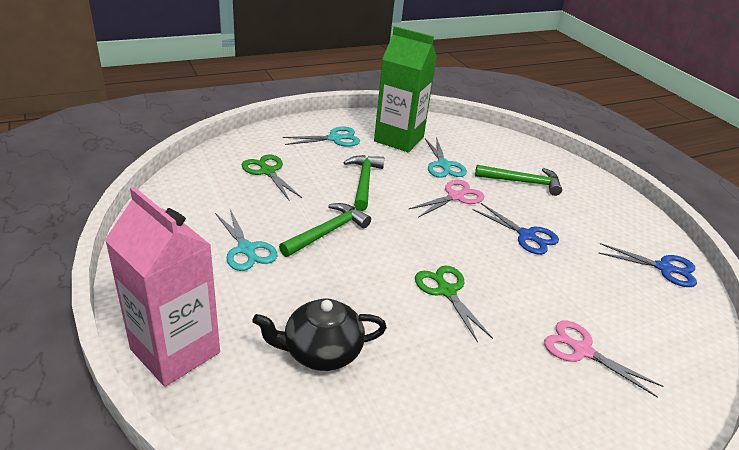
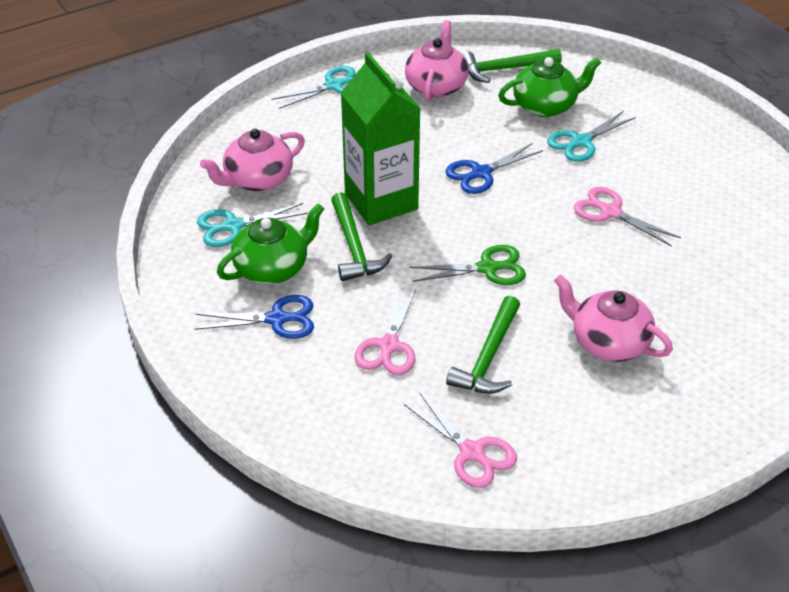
black teapot: 1 -> 0
green scissors: 2 -> 1
green teapot: 0 -> 2
pink carton: 1 -> 0
pink scissors: 2 -> 3
pink teapot: 0 -> 3

